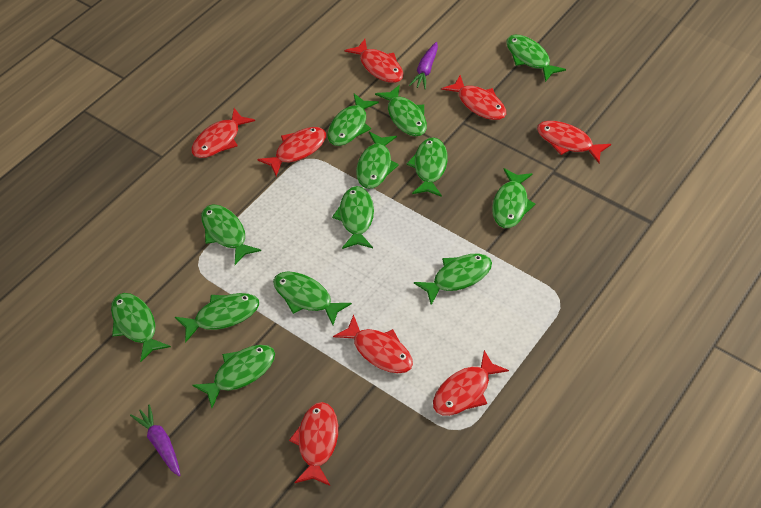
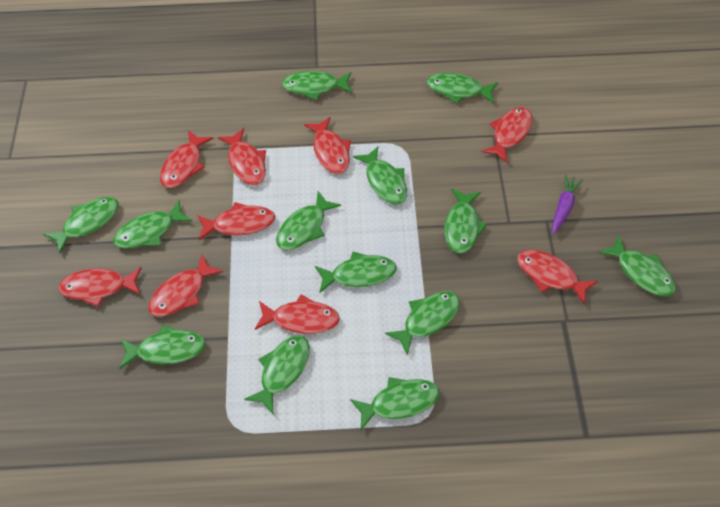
purple carrot: 2 -> 1
red fish: 8 -> 9

